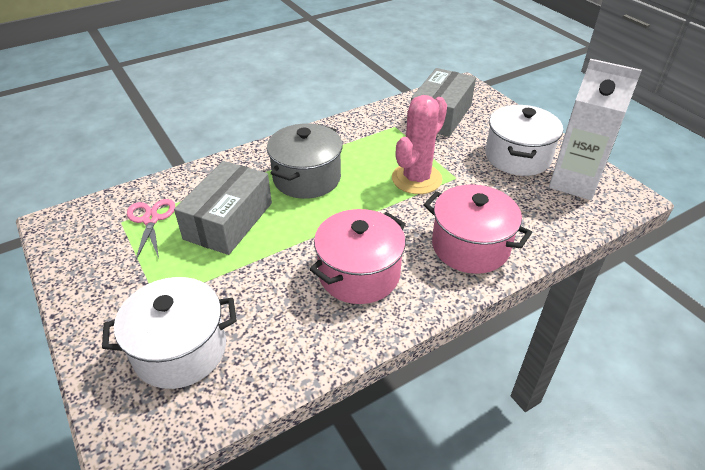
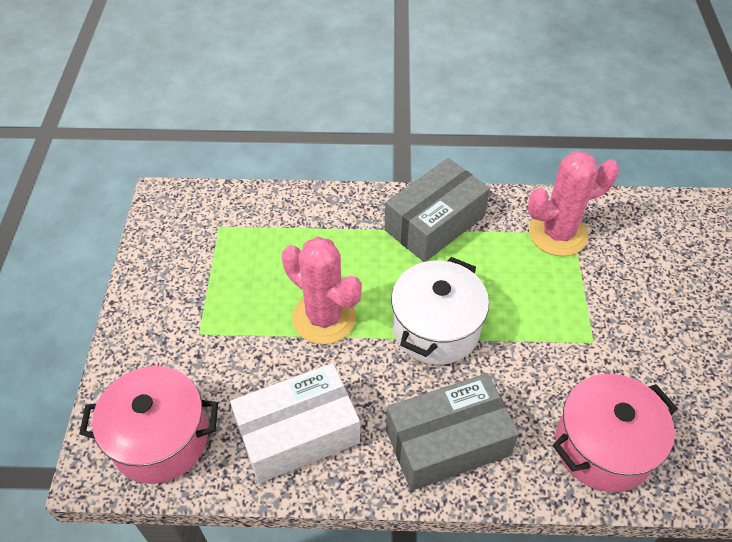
grey pot: 1 -> 0
pink cactus: 1 -> 2
pink scissors: 1 -> 0
white box: 0 -> 1
white carton: 1 -> 0
white pot: 2 -> 1

